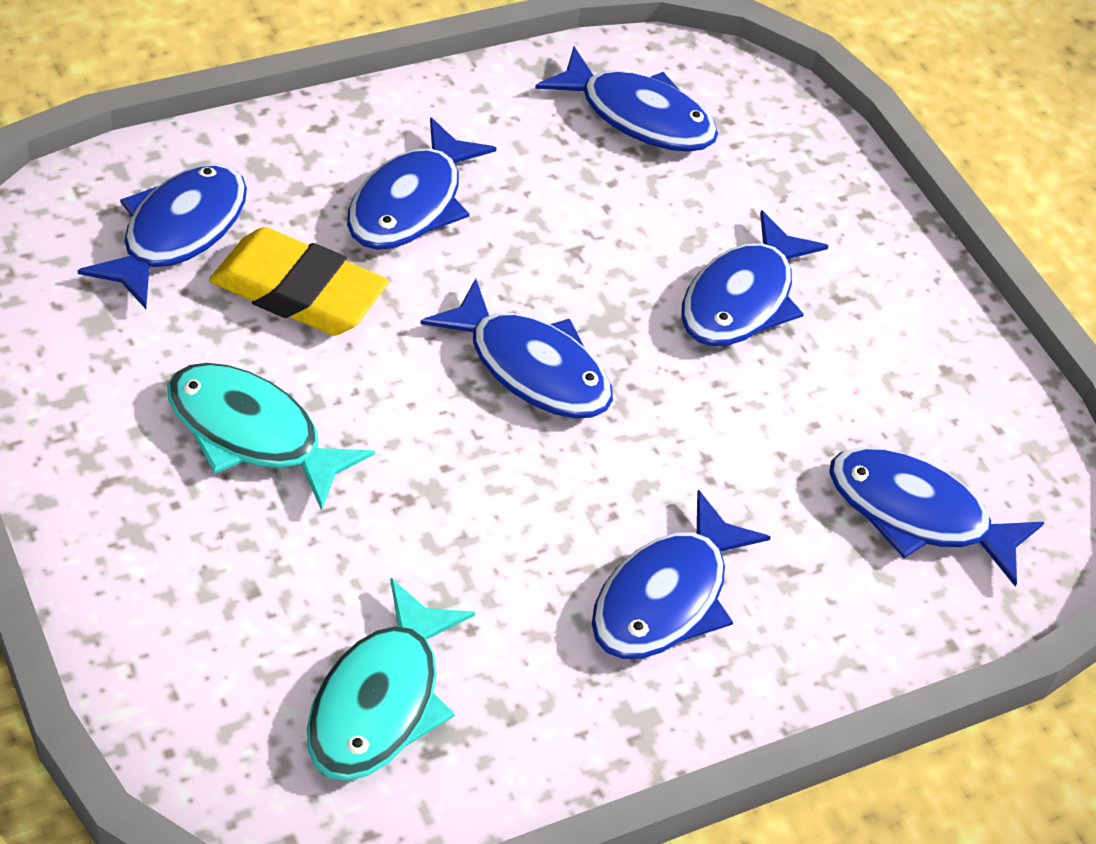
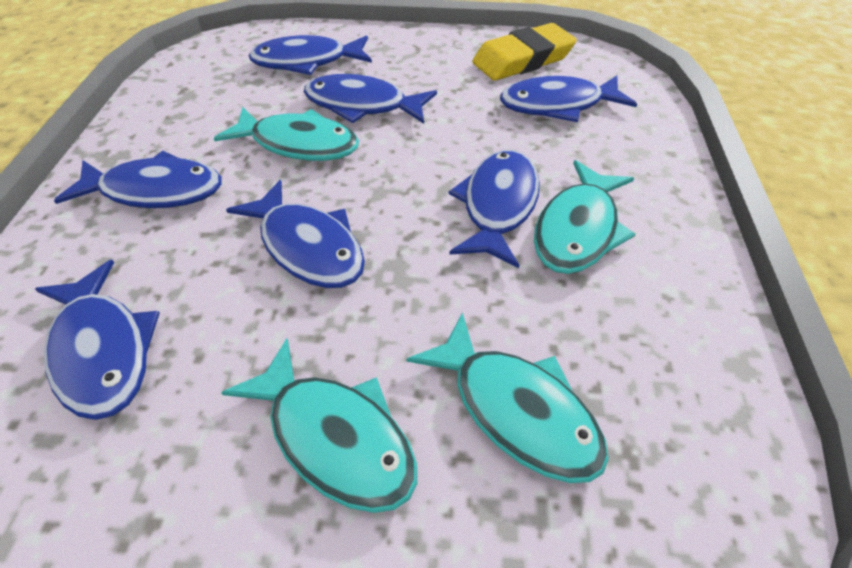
turquoise fish: 2 -> 4

